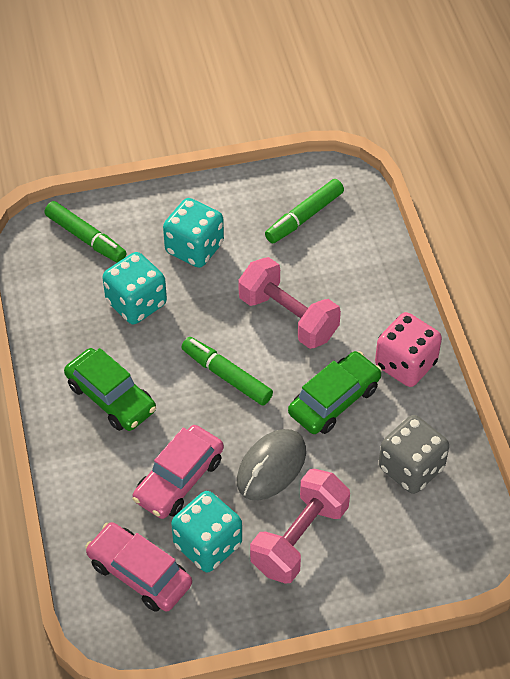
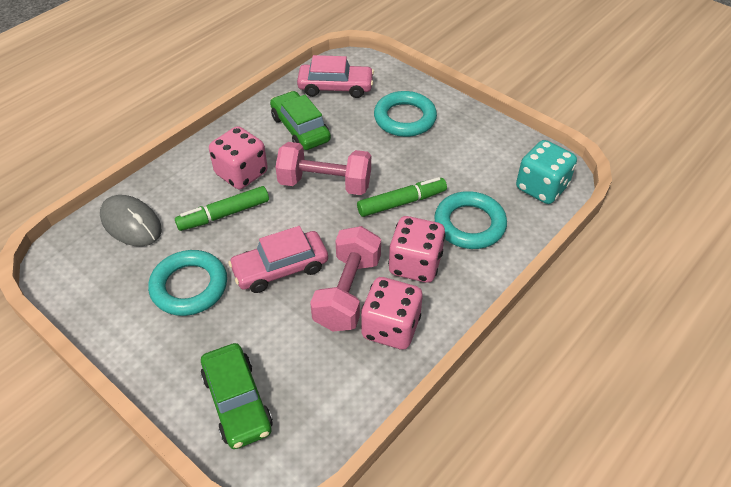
green marker: 3 -> 2
grey dice: 1 -> 0
pink dice: 1 -> 3
turquoise dice: 3 -> 1
turquoise ring: 0 -> 3

